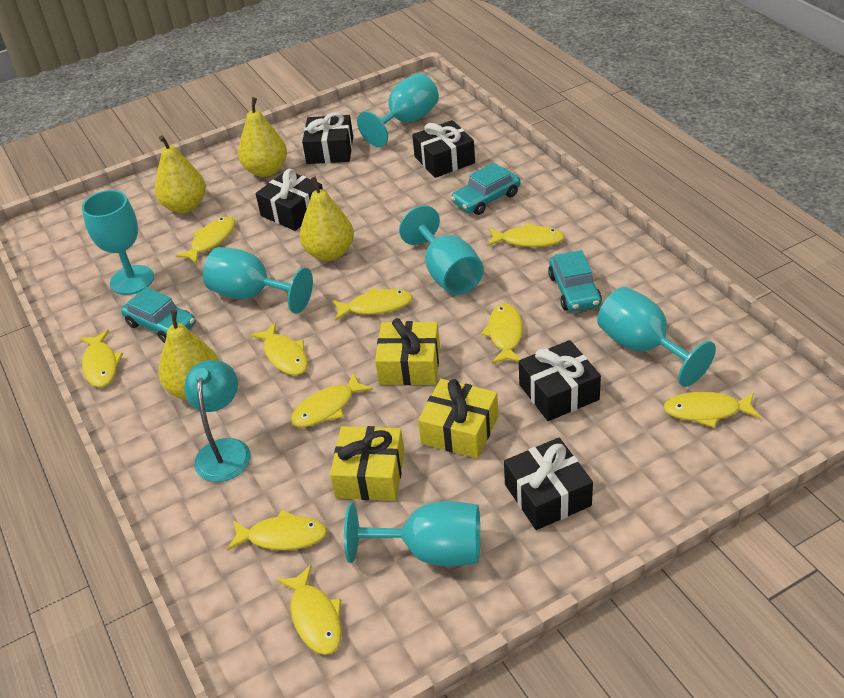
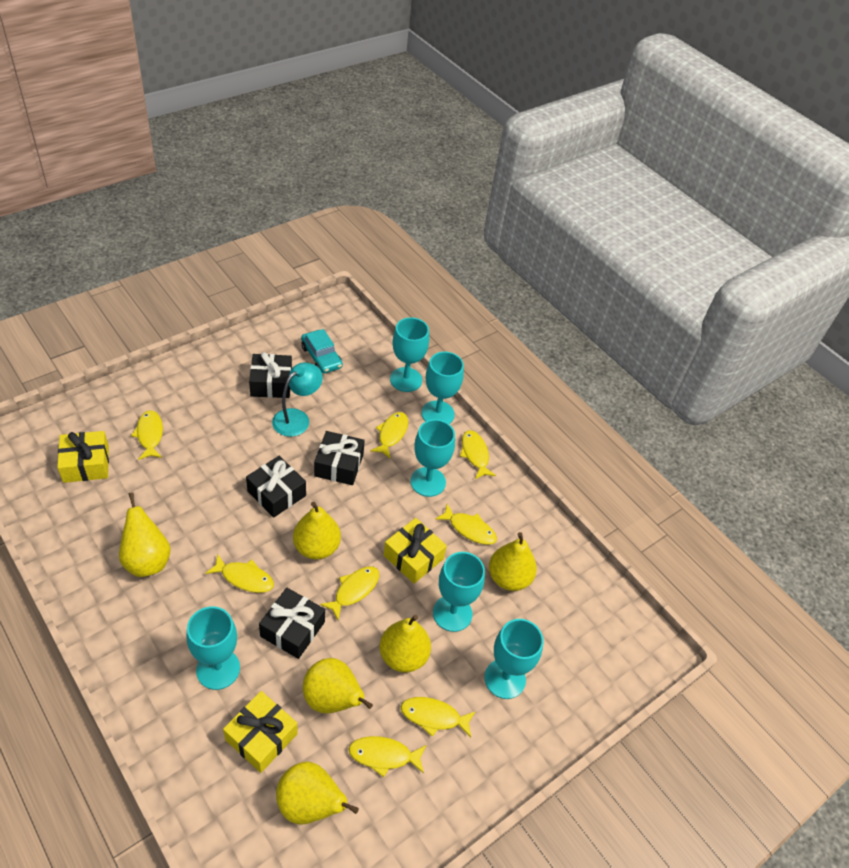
black gift: 5 -> 4
turquoise car: 3 -> 1
yellow fish: 10 -> 8
yellow pear: 4 -> 6

